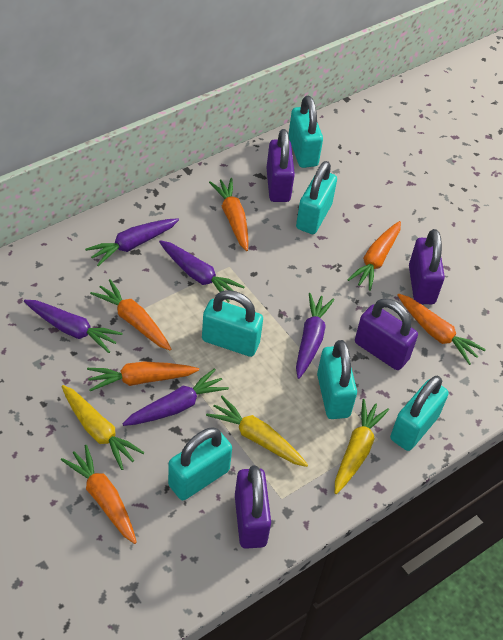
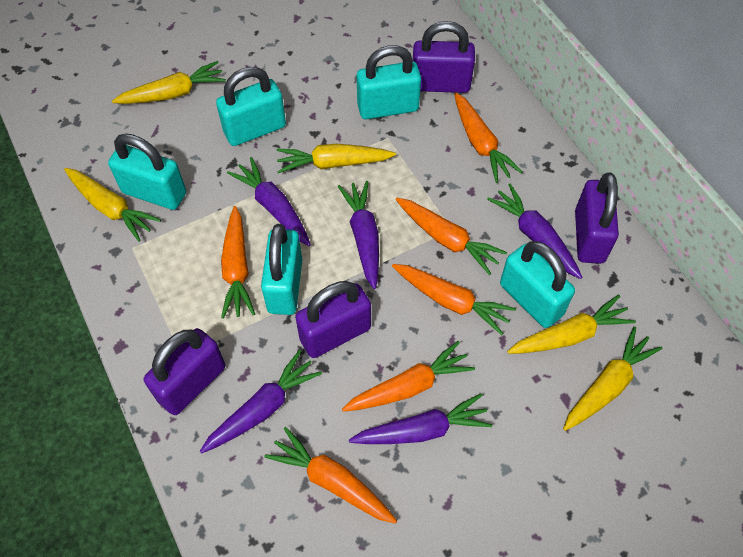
turquoise padlock: 6 -> 5
yellow carrot: 3 -> 5

